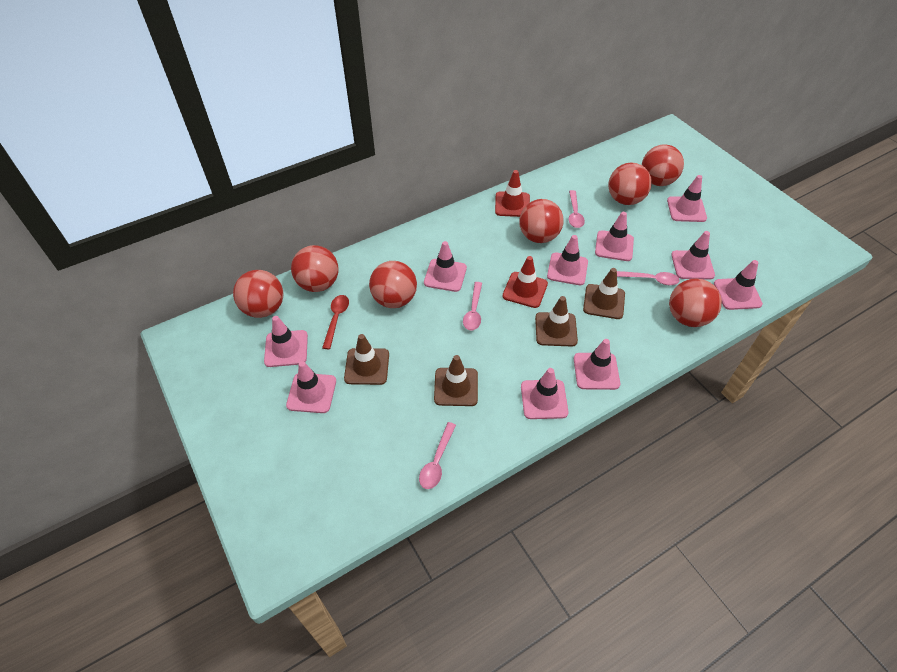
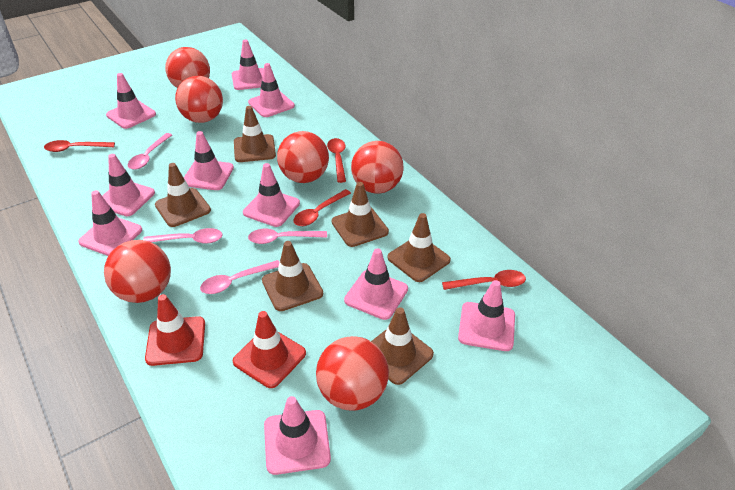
brown traffic cone: 4 -> 6
red ball: 7 -> 6
red spoon: 1 -> 4

